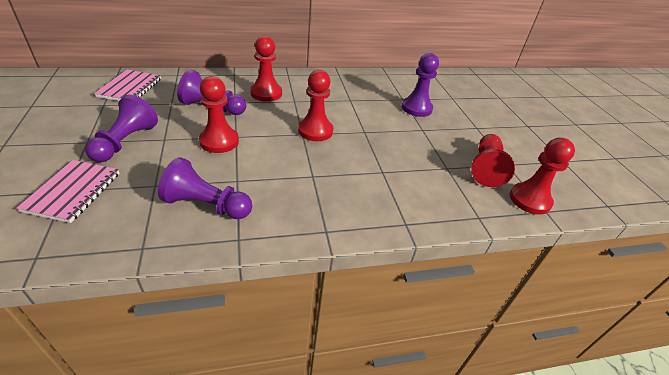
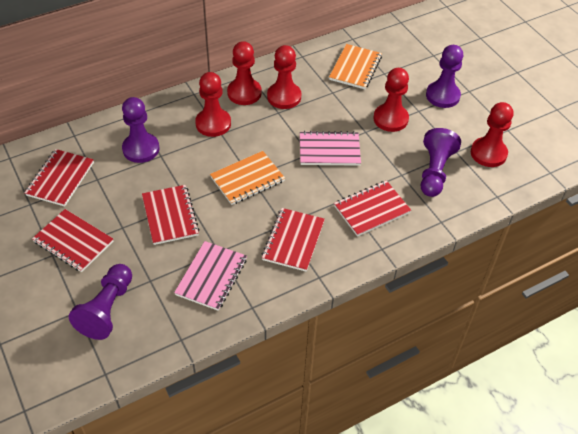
orange notebook: 0 -> 2
red notebook: 0 -> 5

